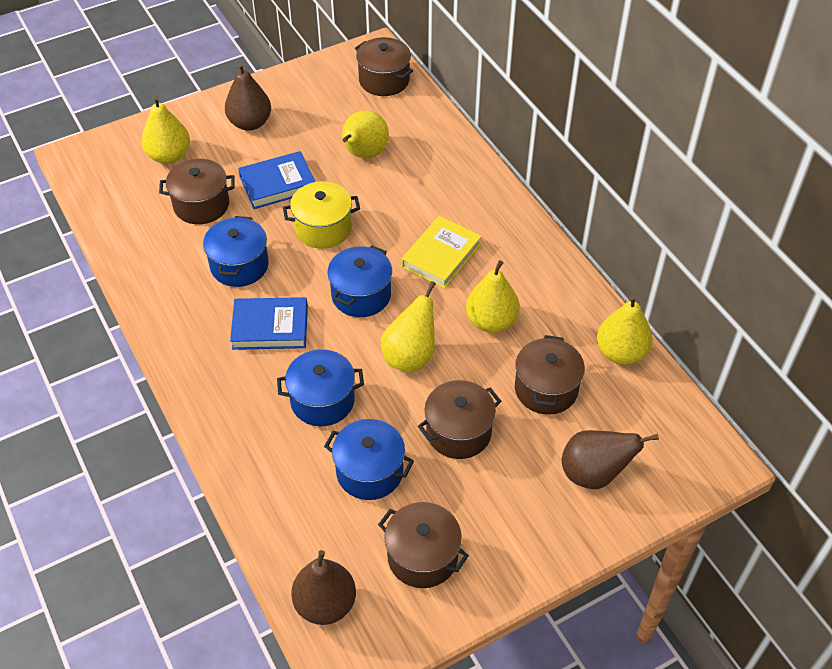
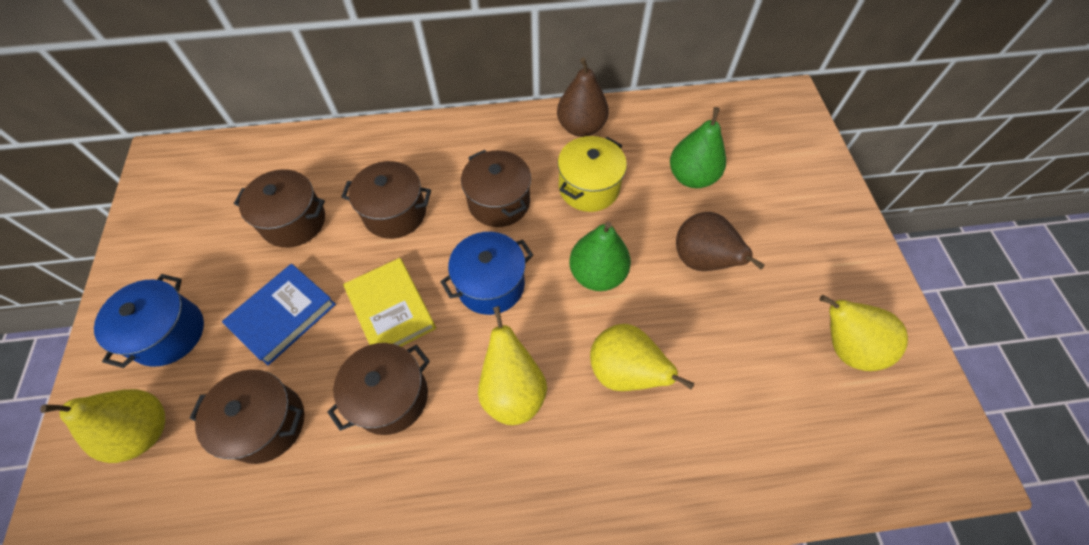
blue book: 2 -> 1
blue pot: 4 -> 2
brown pear: 3 -> 2
green pear: 0 -> 2
yellow pear: 5 -> 4

